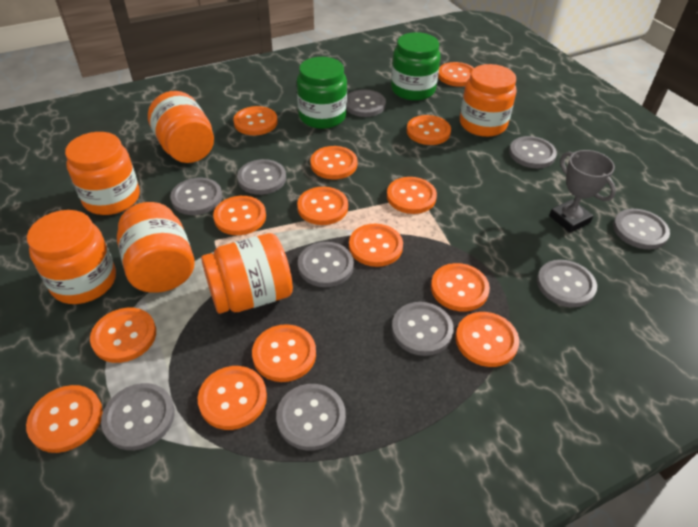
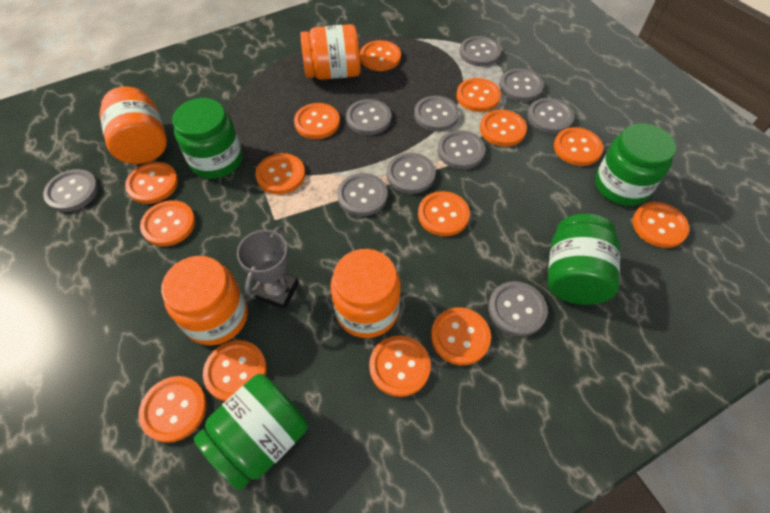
green jar: 2 -> 4
orange jar: 6 -> 4

